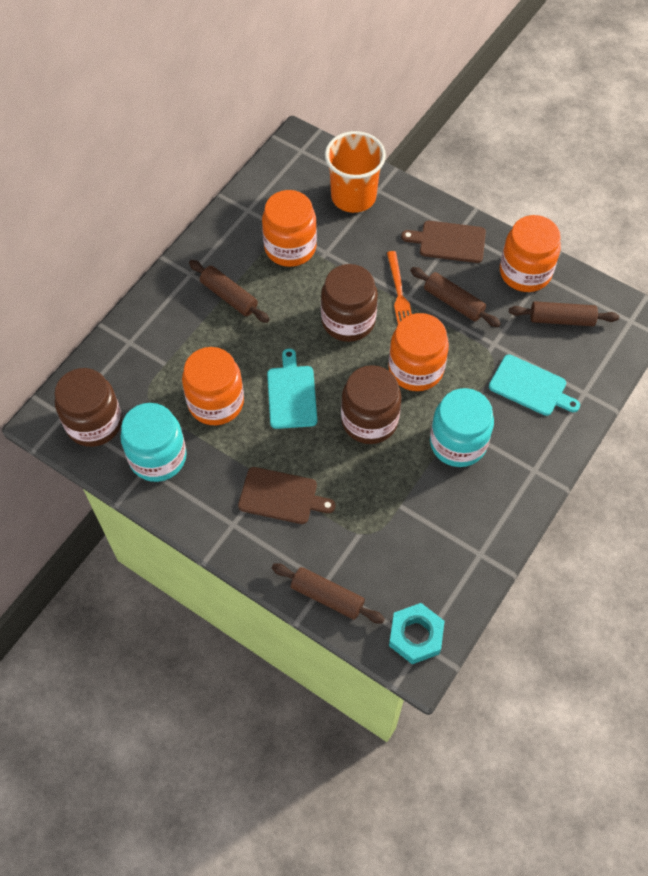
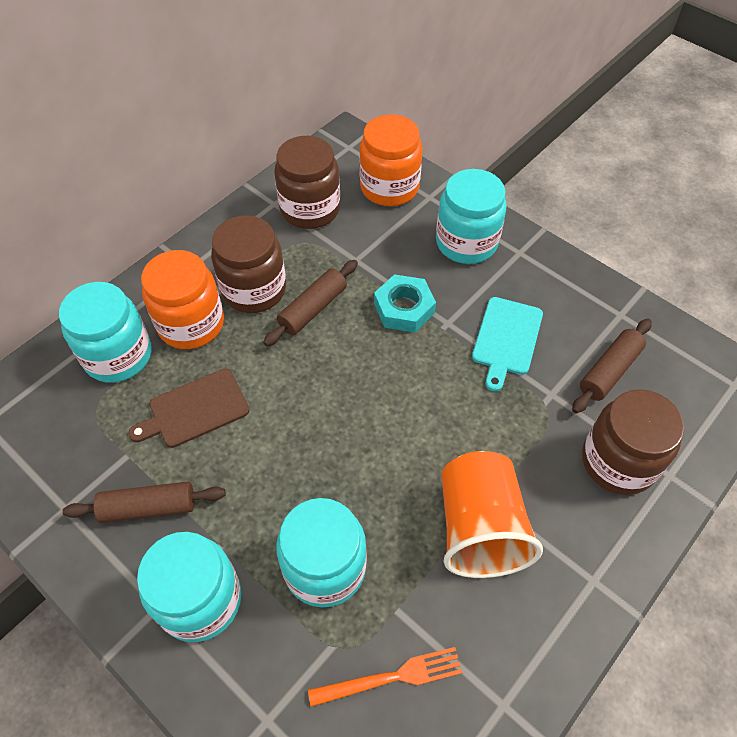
brown cutting board: 2 -> 1
brown rolling pin: 4 -> 3
orange jar: 4 -> 2
turquoise cutting board: 2 -> 1
turquoise jar: 2 -> 4

